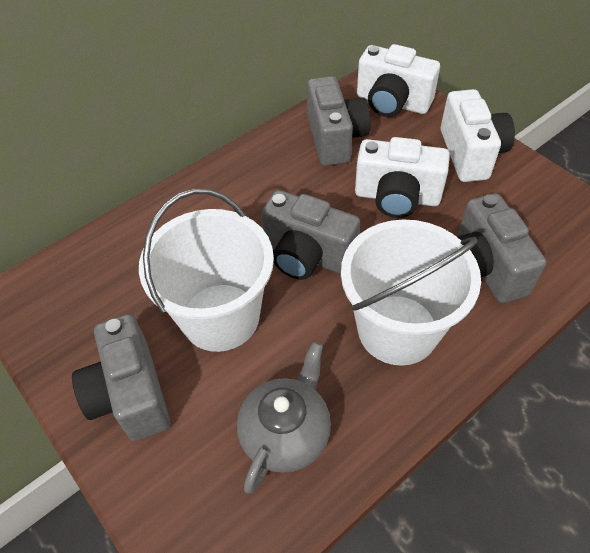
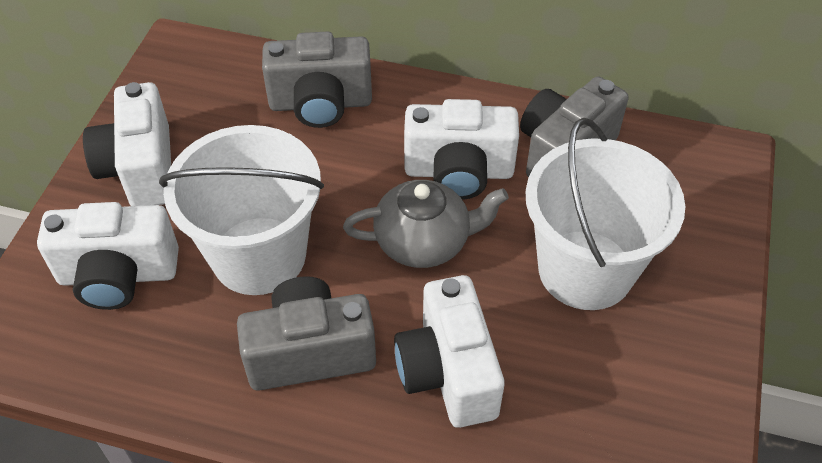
grey camera: 4 -> 3
white camera: 3 -> 4

